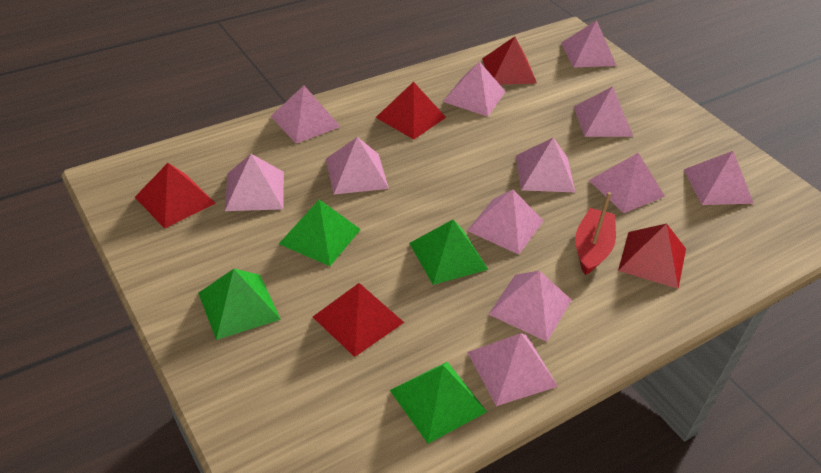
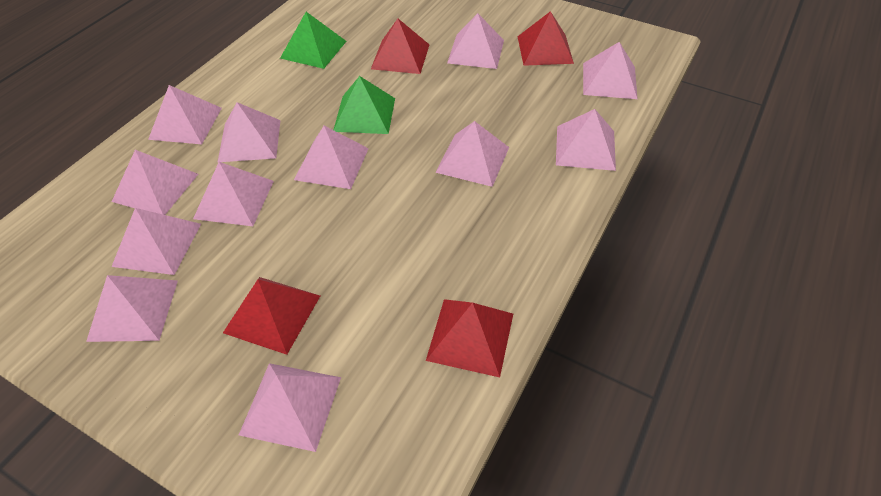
green pyramid: 4 -> 2
red boat: 1 -> 0
red pyramid: 5 -> 4

